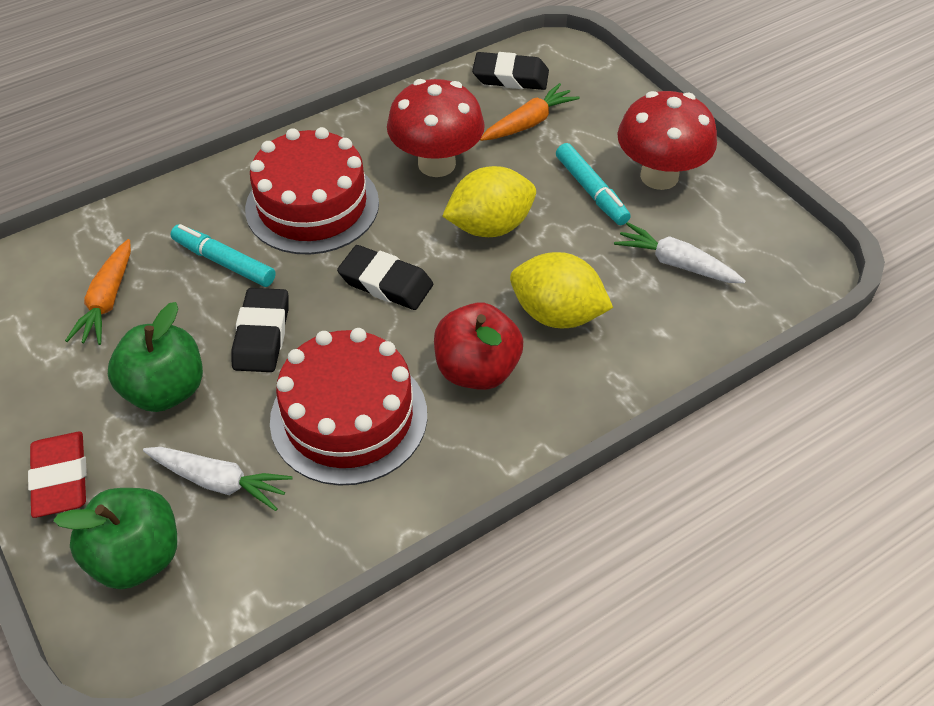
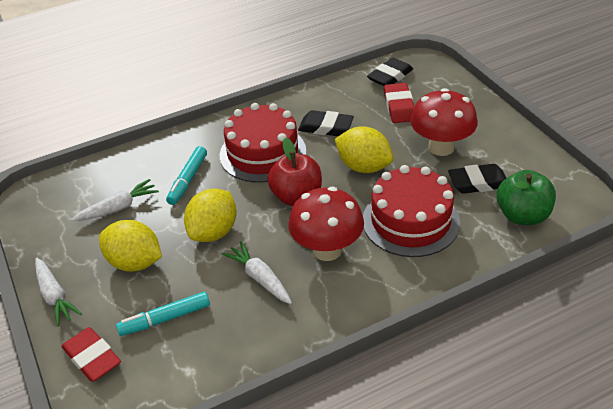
green apple: 2 -> 1
orange carrot: 2 -> 0
red eraser: 1 -> 2
white carrot: 2 -> 3
yellow lemon: 2 -> 3

